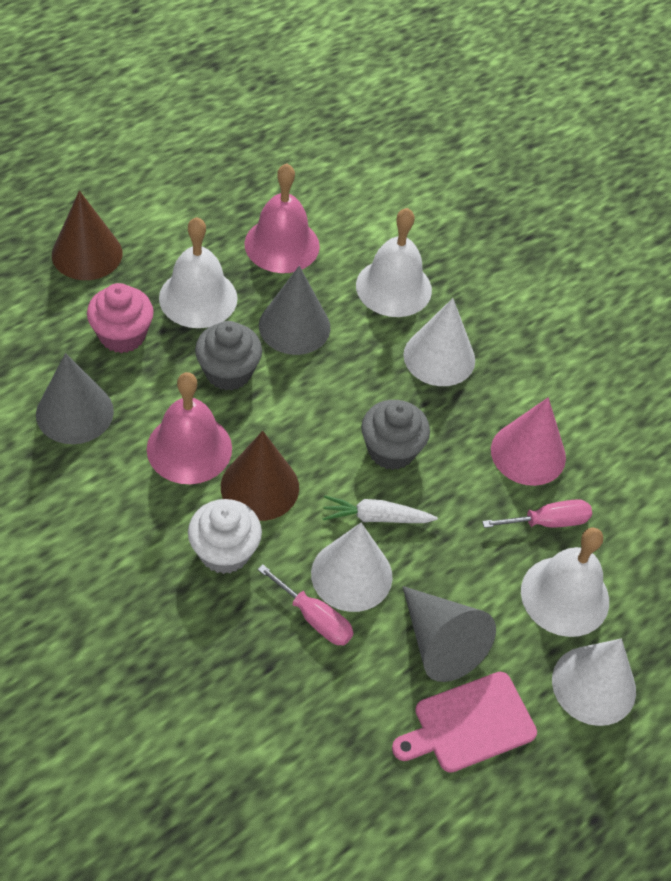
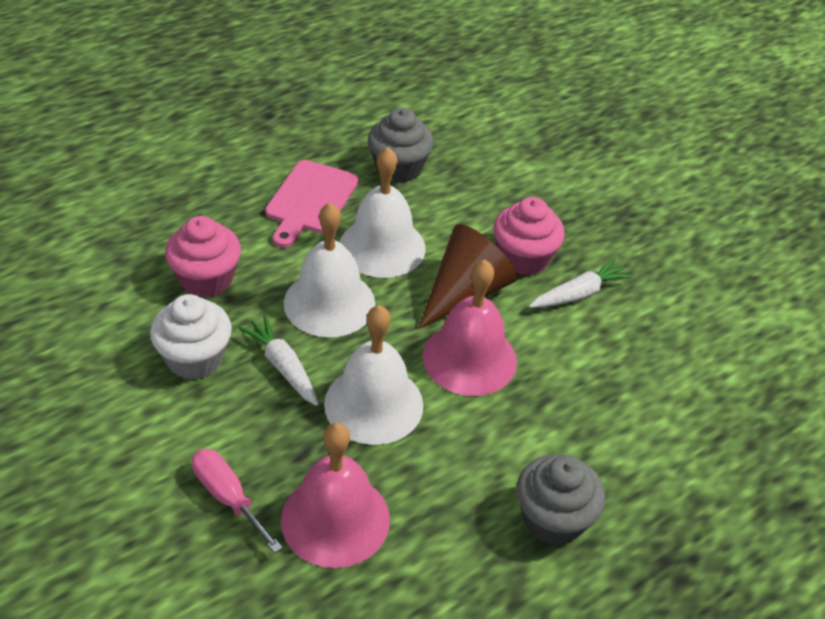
brown cone: 2 -> 1
grey cone: 3 -> 0
pink cone: 1 -> 0
pink cupcake: 1 -> 2
pink screwdriver: 2 -> 1
white carrot: 1 -> 2
white cone: 3 -> 0

